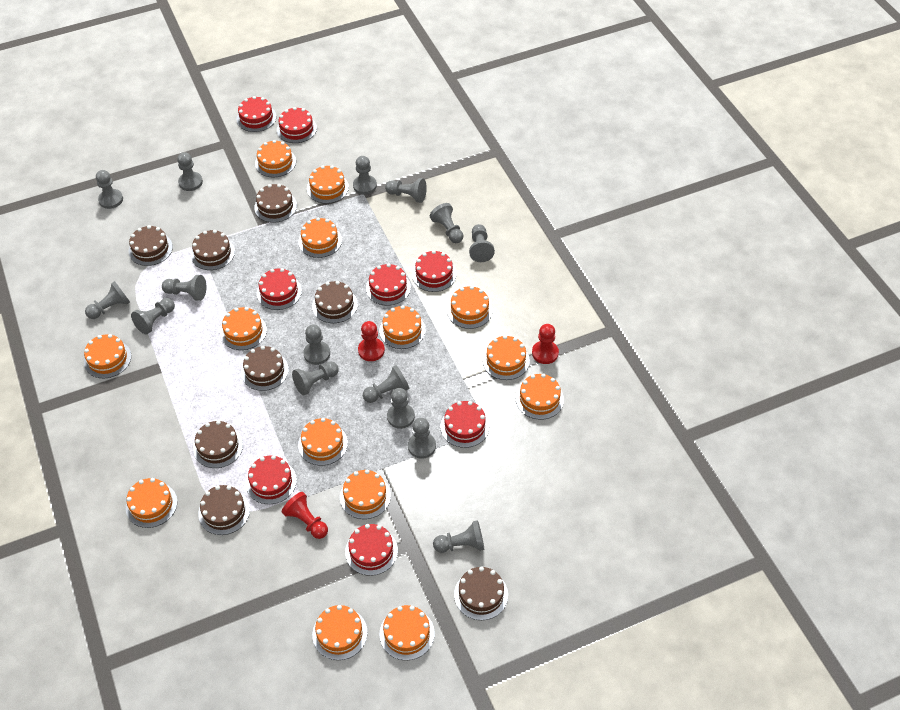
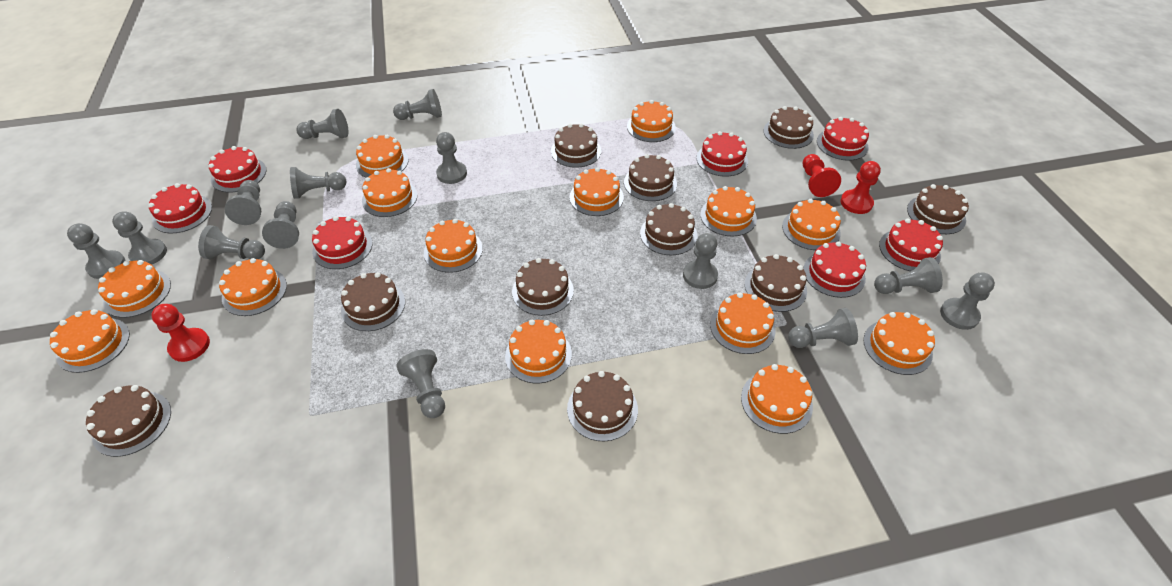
brown cake: 8 -> 10
grey pawn: 15 -> 14
red cake: 8 -> 7

